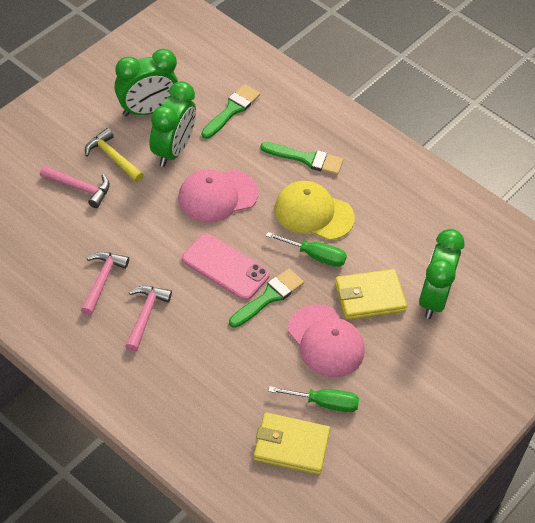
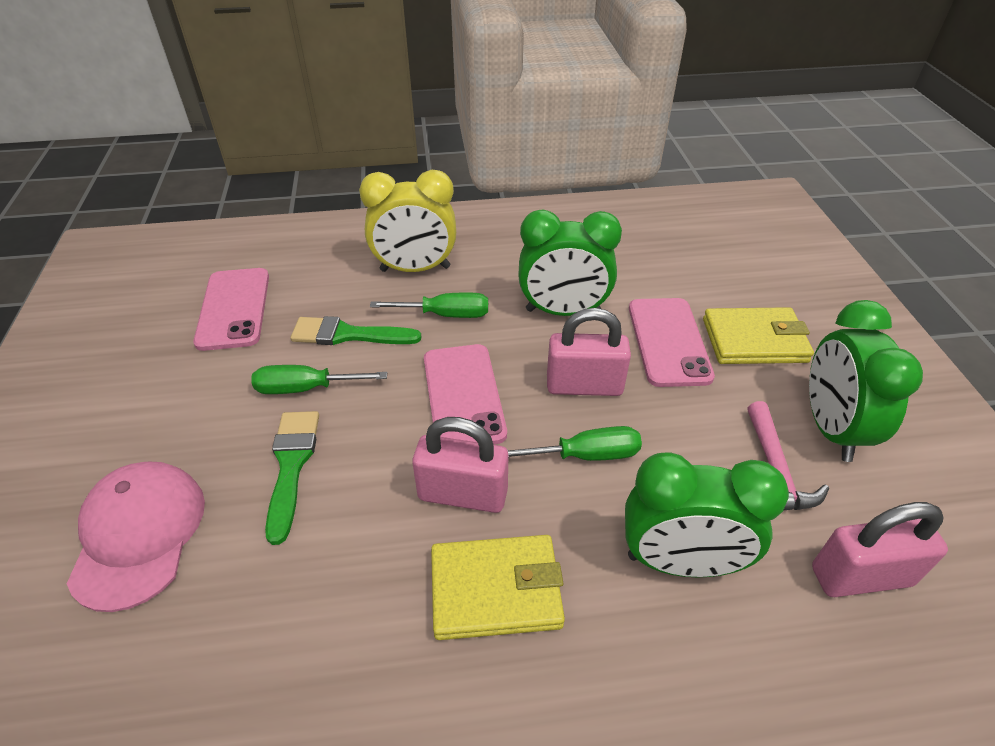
green brush: 3 -> 2
green screwdriver: 2 -> 3
pink cap: 2 -> 1
pink hammer: 3 -> 1
pink padlock: 0 -> 3
pink phone: 1 -> 3
yellow cap: 1 -> 0
yellow clock: 0 -> 1
yellow hammer: 1 -> 0

